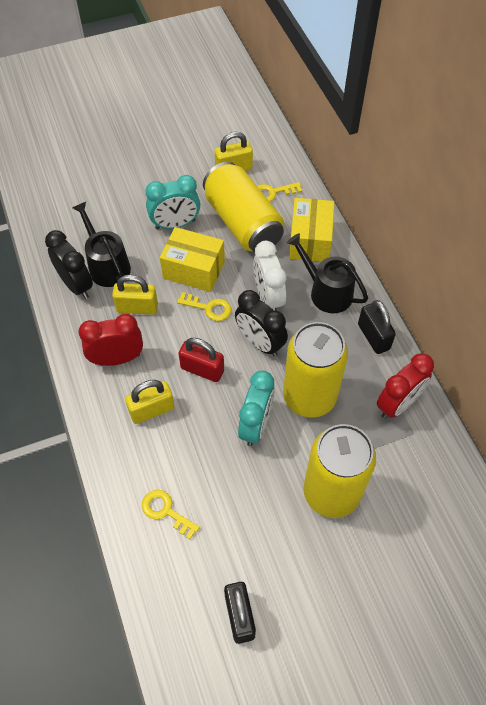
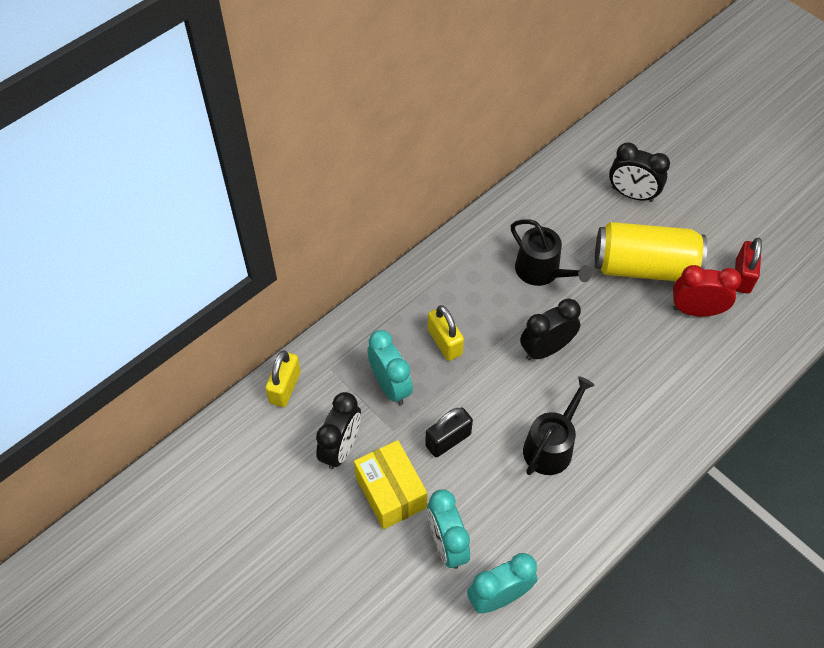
black clock: 2 -> 3
black padlock: 2 -> 1
red clock: 2 -> 1
turquoise clock: 2 -> 3
white clock: 1 -> 0
yellow box: 2 -> 1
yellow can: 3 -> 1
yellow key: 3 -> 0
yellow padlock: 3 -> 2

